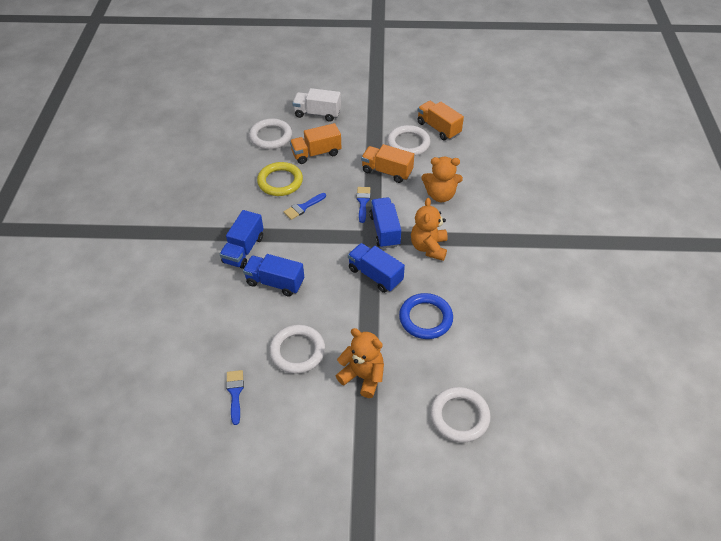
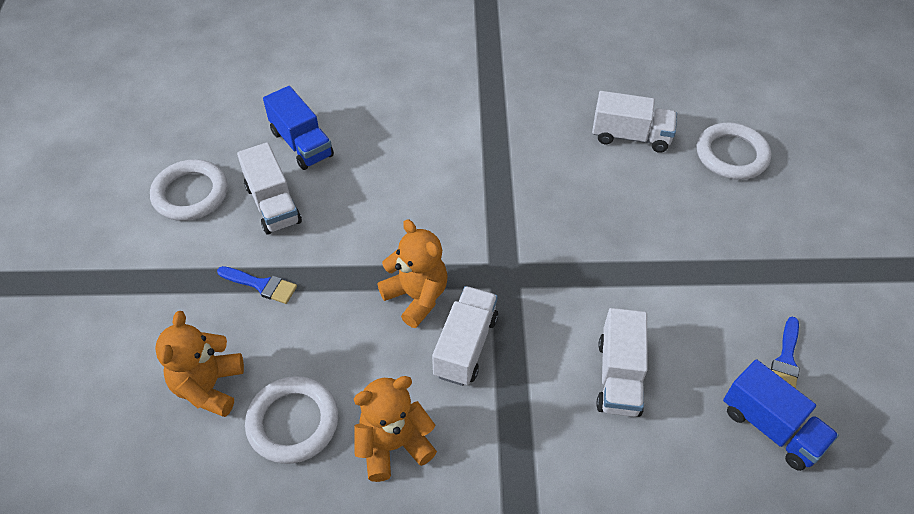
blue brush: 3 -> 2
blue ring: 1 -> 0
blue truck: 4 -> 2
orange truck: 3 -> 0
white ring: 4 -> 3
white truck: 1 -> 4
yellow ring: 1 -> 0

